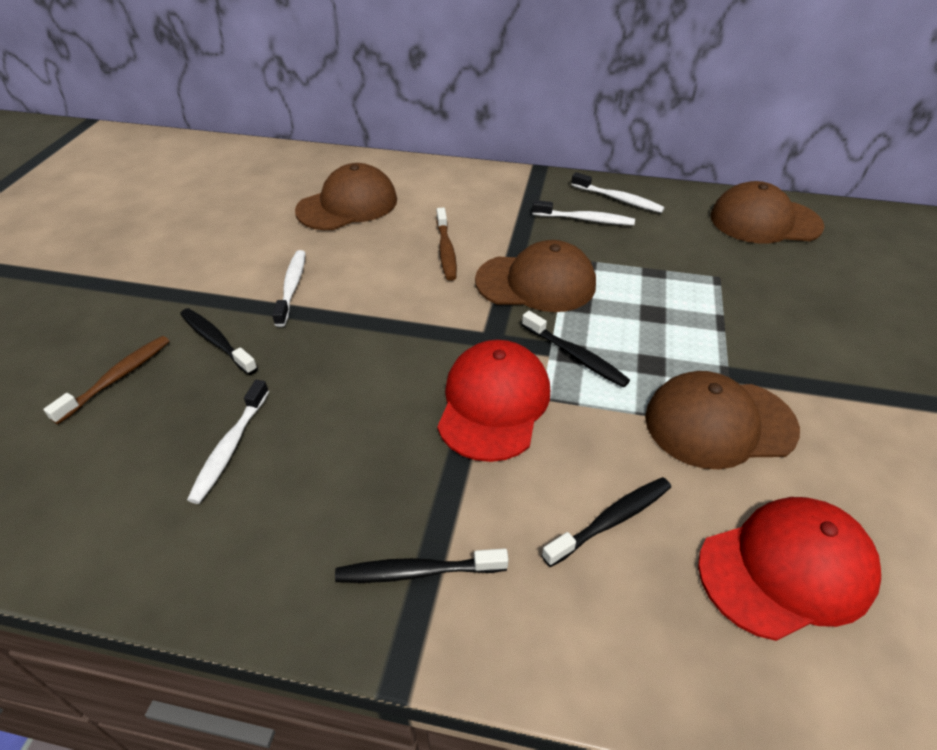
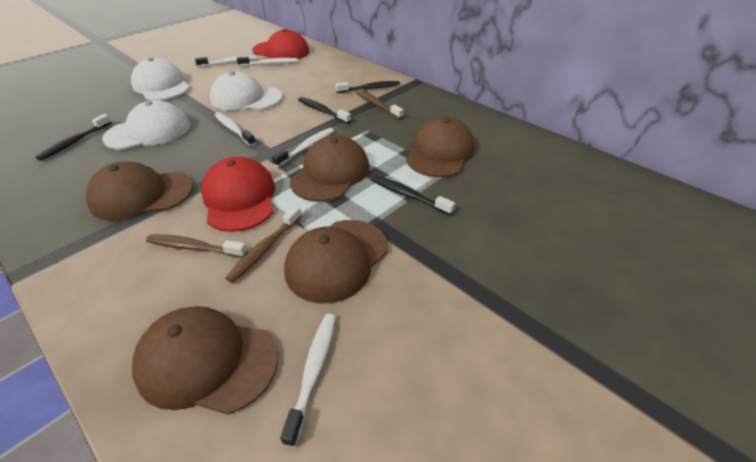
brown cap: 4 -> 5
brown toothbrush: 2 -> 3
white cap: 0 -> 3
white toothbrush: 4 -> 5

